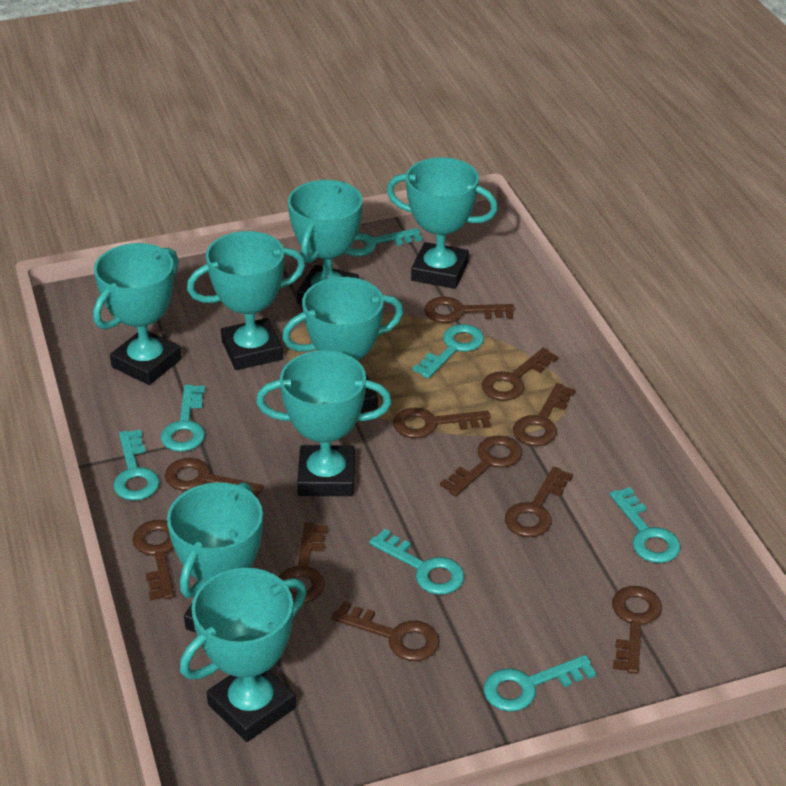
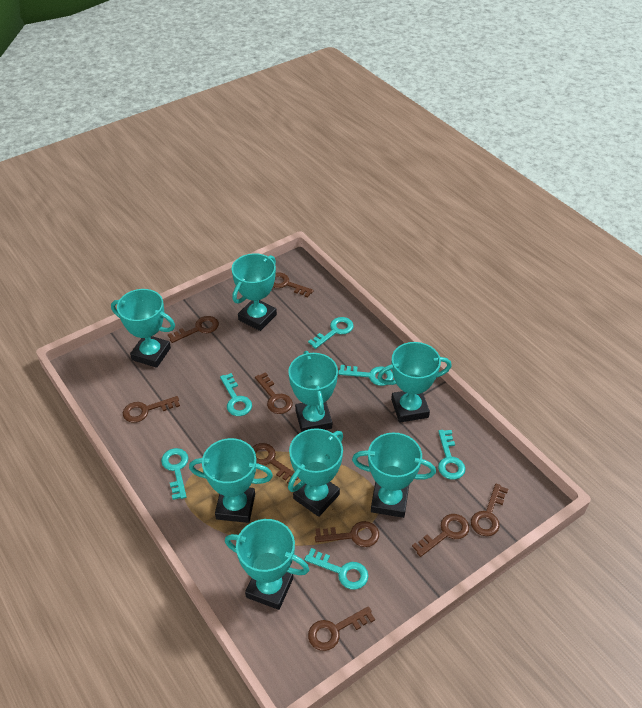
brown key: 11 -> 9
turquoise key: 7 -> 6

